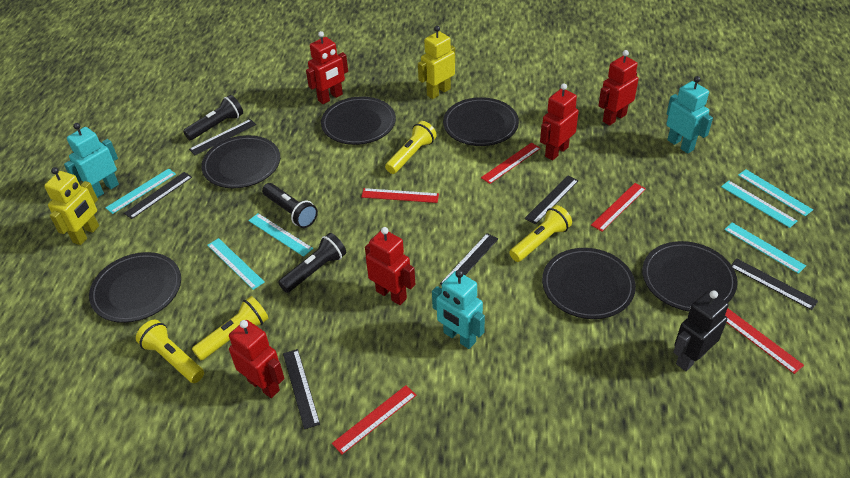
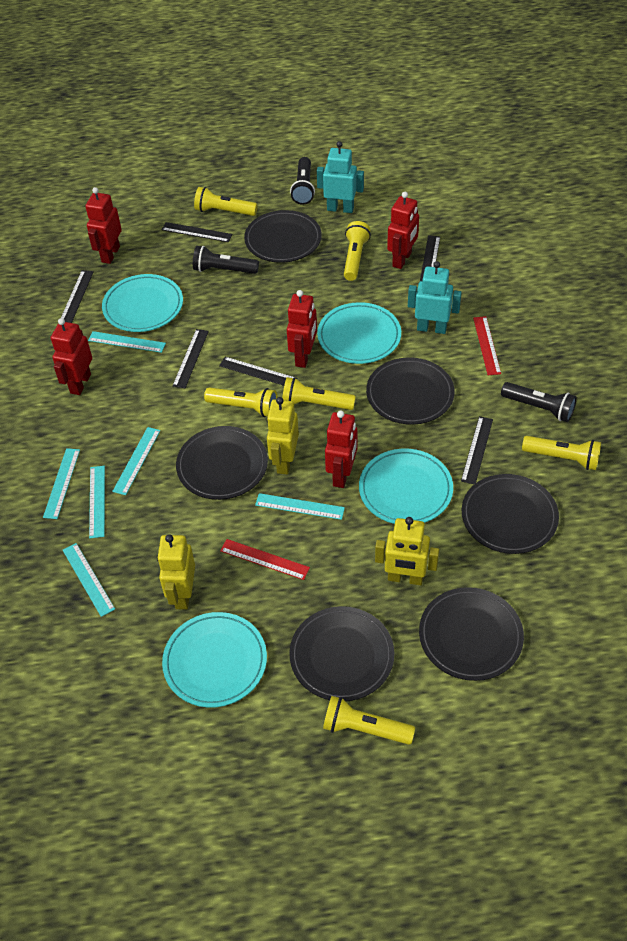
black robot: 1 -> 0
red ruler: 5 -> 2
turquoise plate: 0 -> 4
turquoise robot: 3 -> 2
yellow flashlight: 4 -> 6
yellow robot: 2 -> 3

